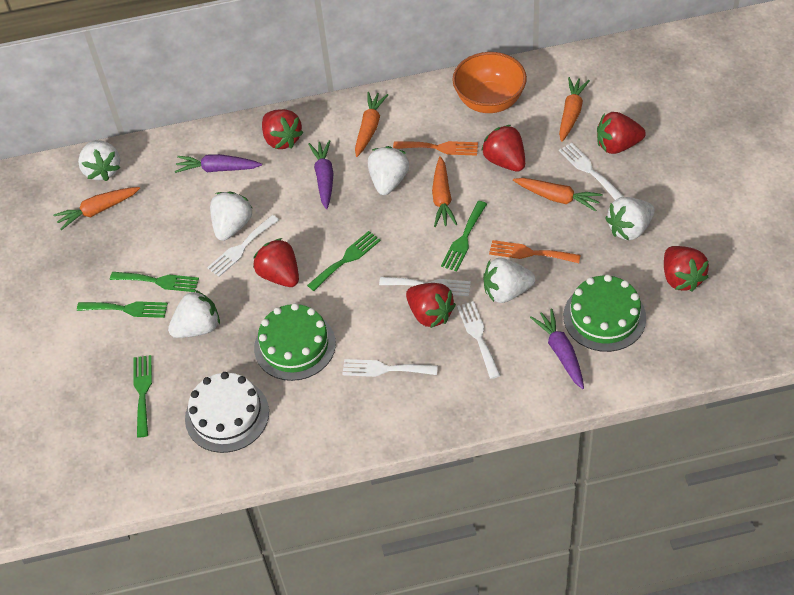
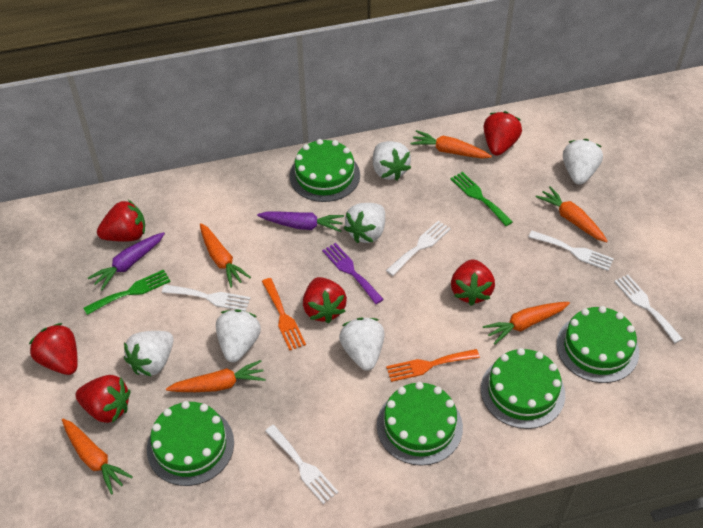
green cake: 2 -> 5
green fork: 5 -> 2
orange bowl: 1 -> 0
orange carrot: 5 -> 6
purple carrot: 3 -> 2
purple fork: 0 -> 1
white cake: 1 -> 0

